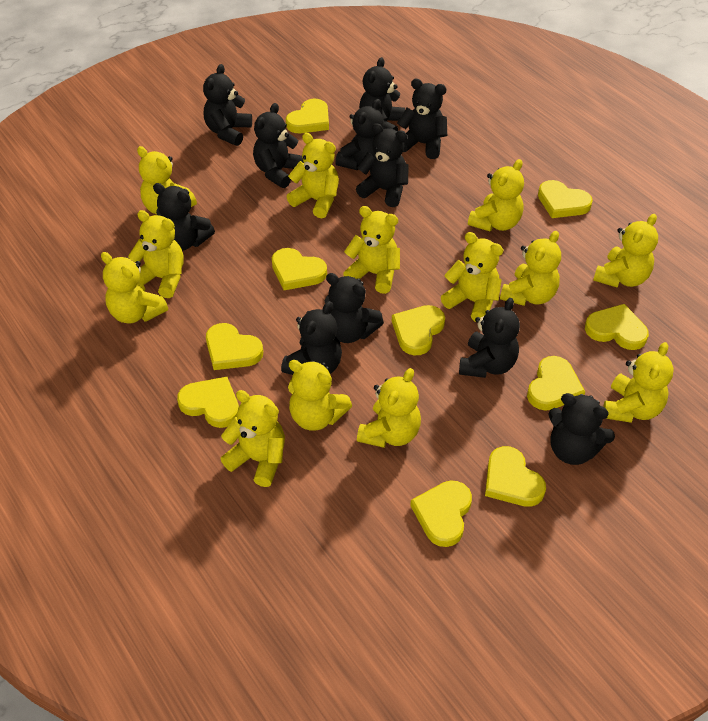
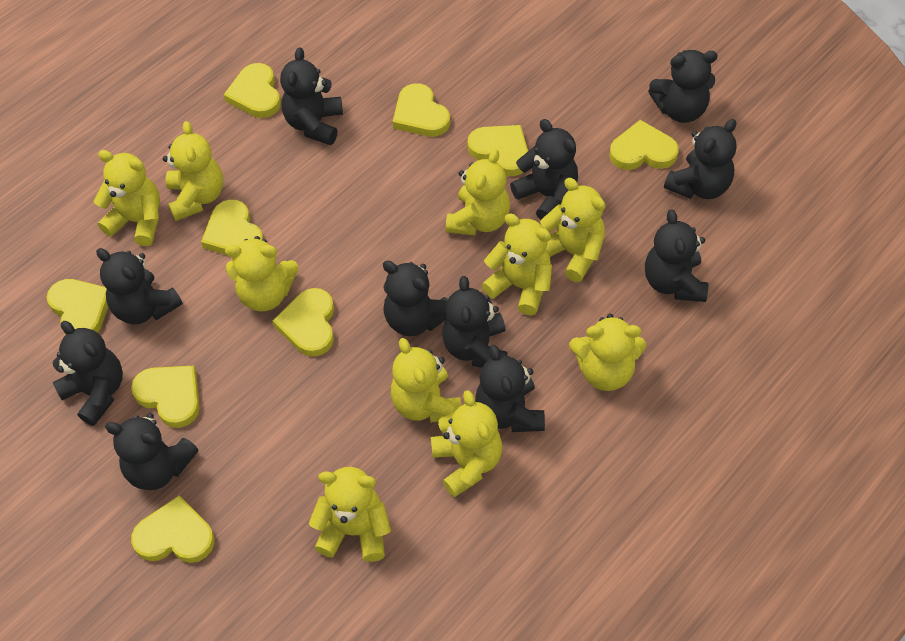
yellow heart: 10 -> 9
yellow teddy bear: 13 -> 10

